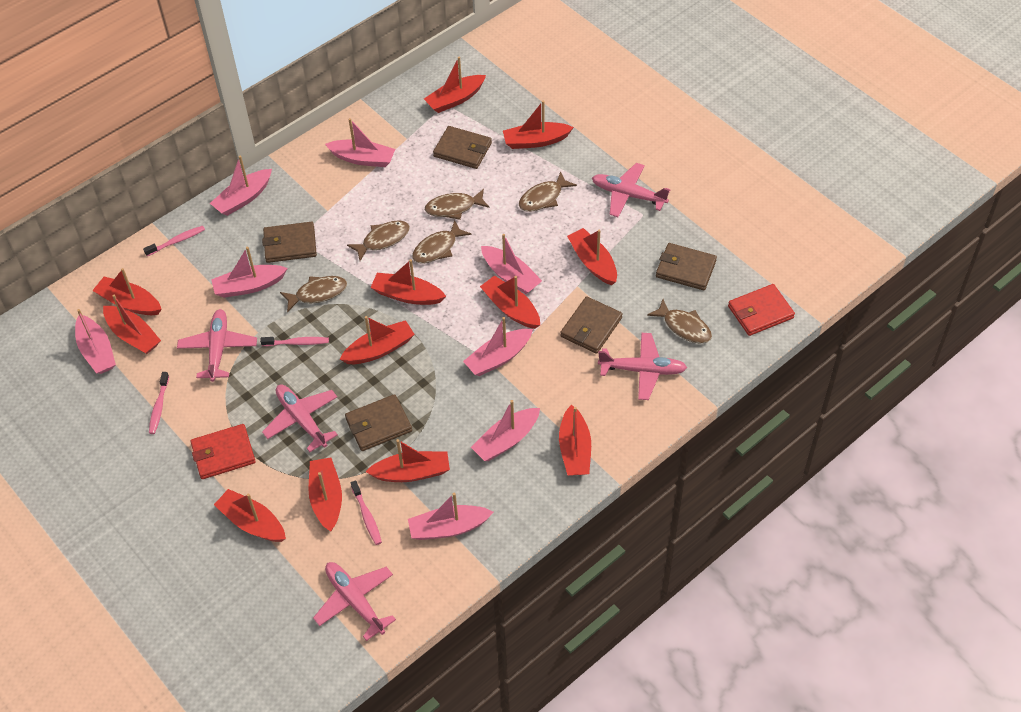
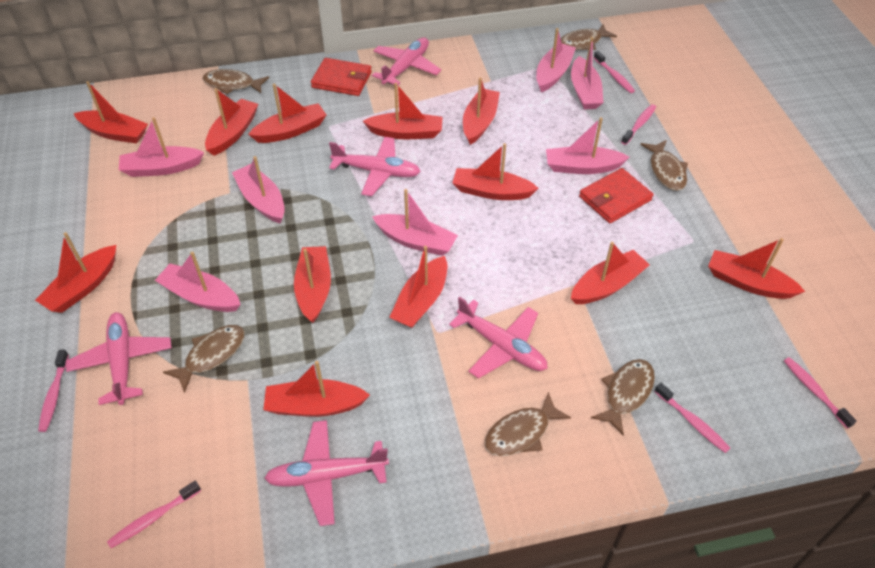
brown wallet: 5 -> 0
pink boat: 8 -> 7
pink toothbrush: 4 -> 6

